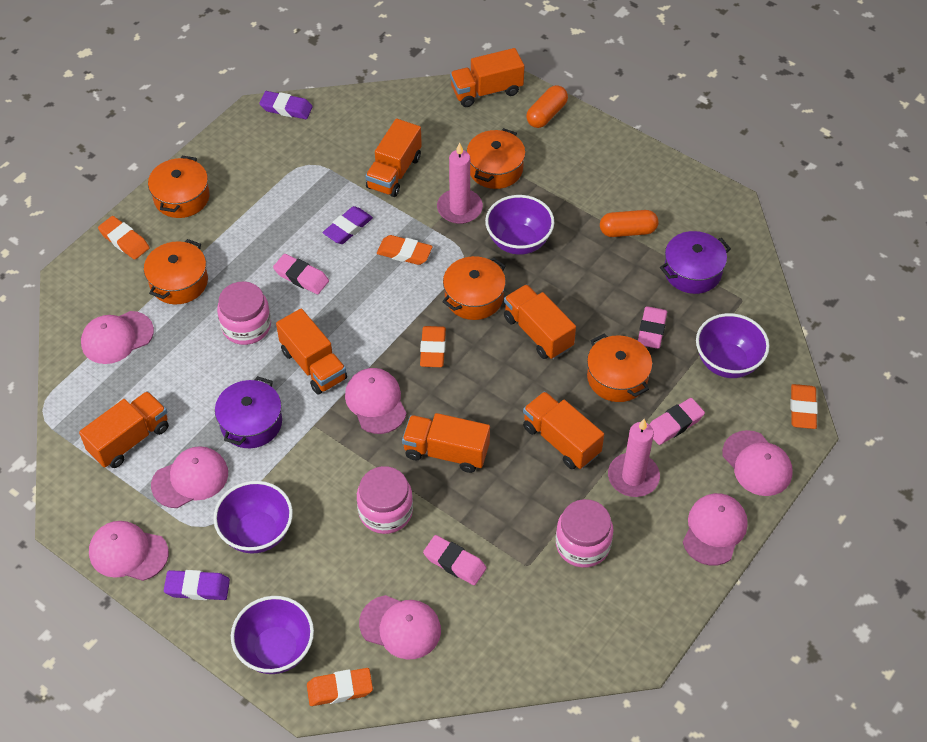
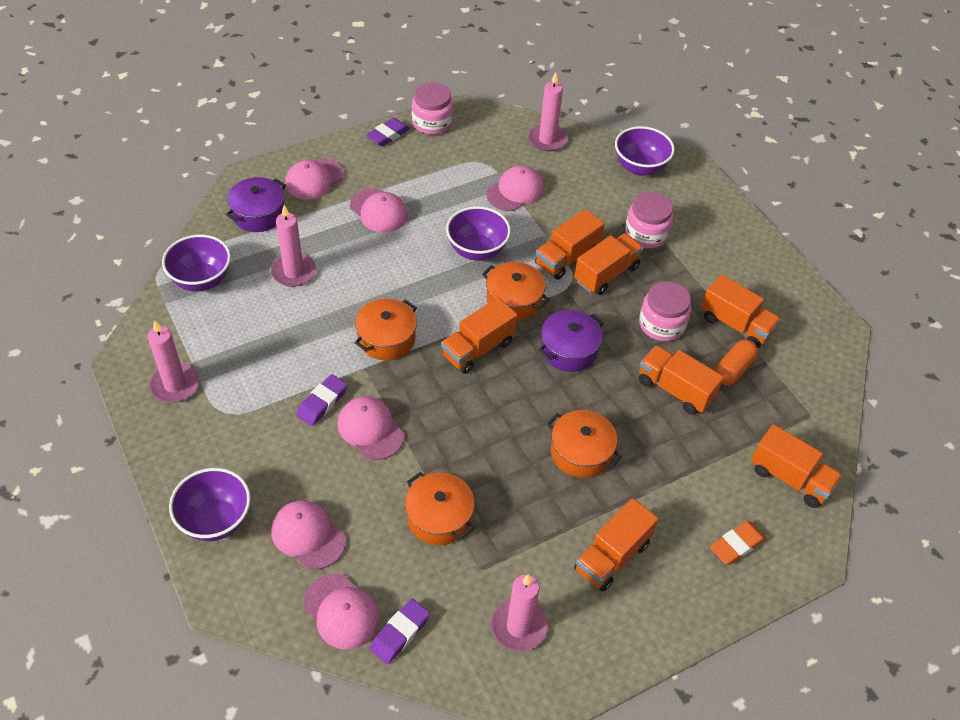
orange capsule: 2 -> 1
orange eraser: 5 -> 1
orange pot: 5 -> 4
pink candle: 2 -> 4
pink cap: 7 -> 6
pink eraser: 4 -> 0

